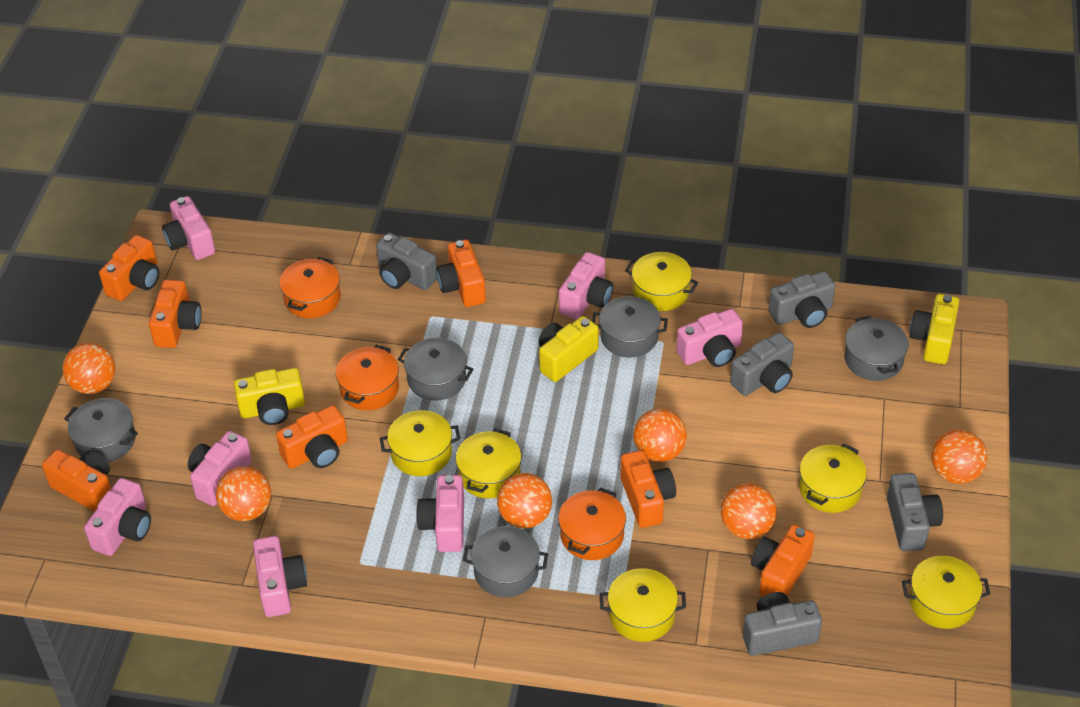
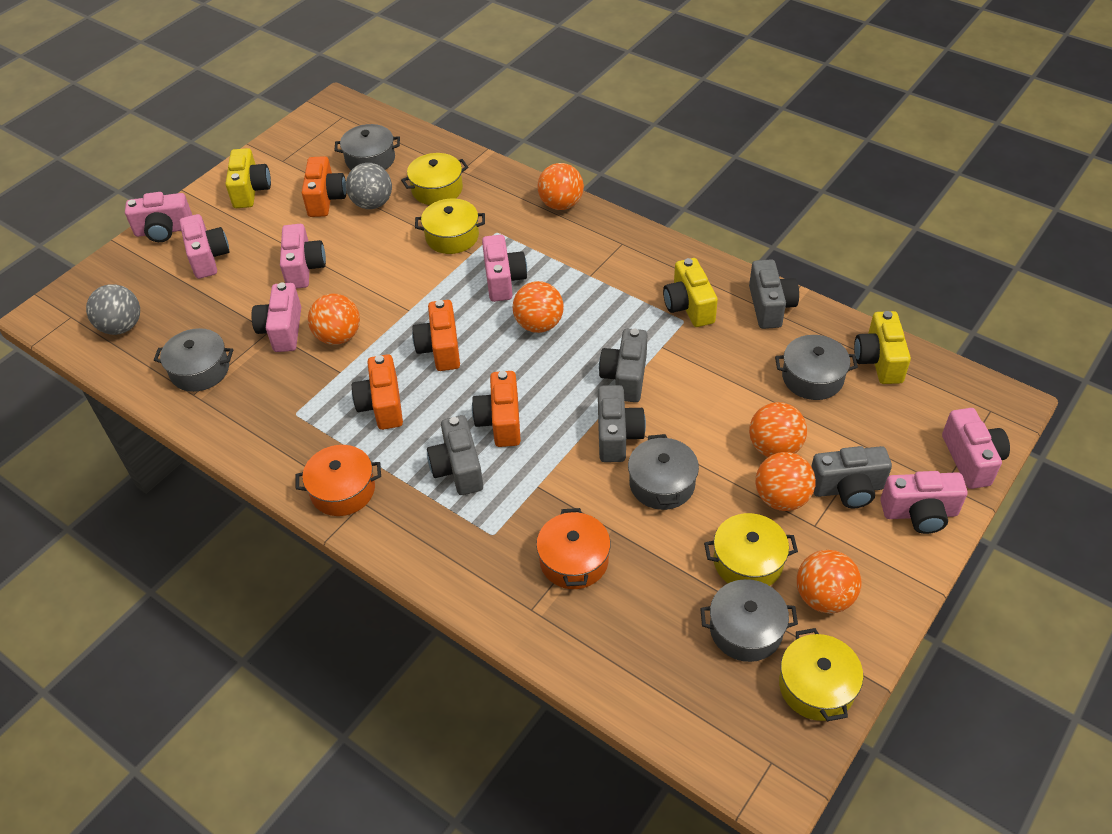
grey ball: 0 -> 2
orange camera: 7 -> 4
orange pot: 3 -> 2
yellow pot: 6 -> 4

